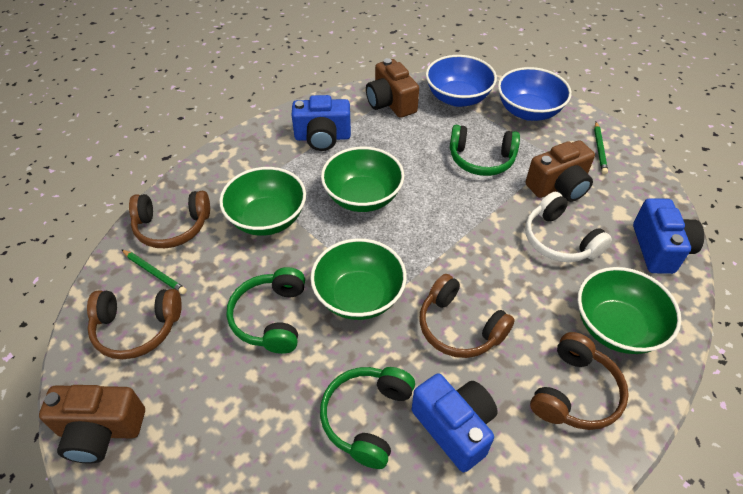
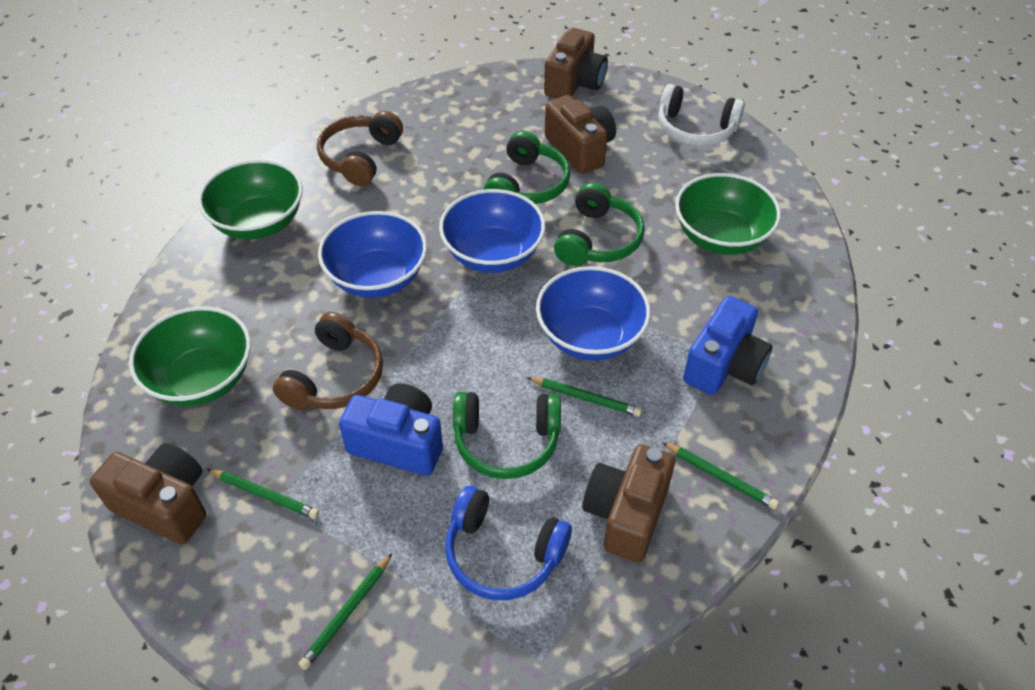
blue bowl: 2 -> 3
blue camera: 3 -> 2
blue headphones: 0 -> 1
brown camera: 3 -> 4
brown headphones: 4 -> 2
green bowl: 4 -> 3
green pencil: 2 -> 4

